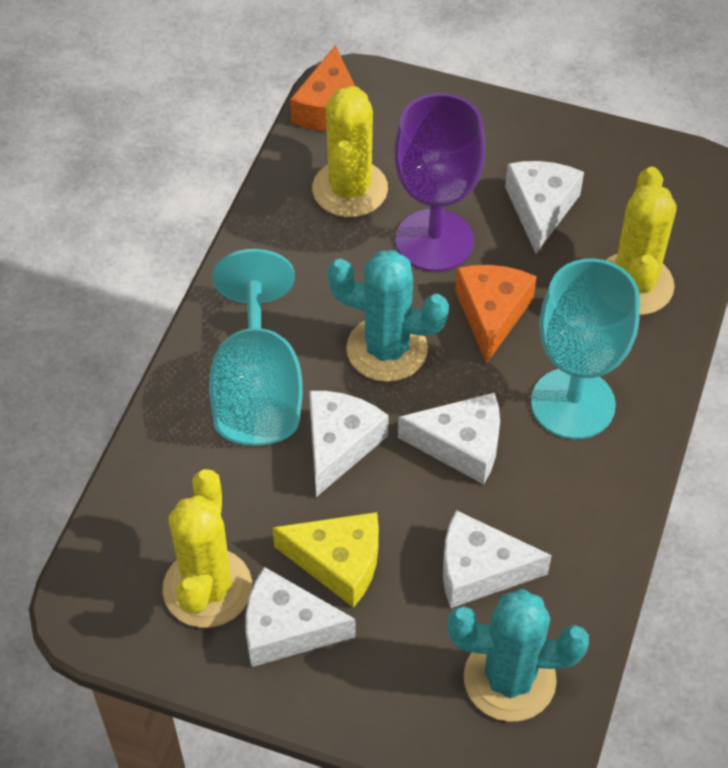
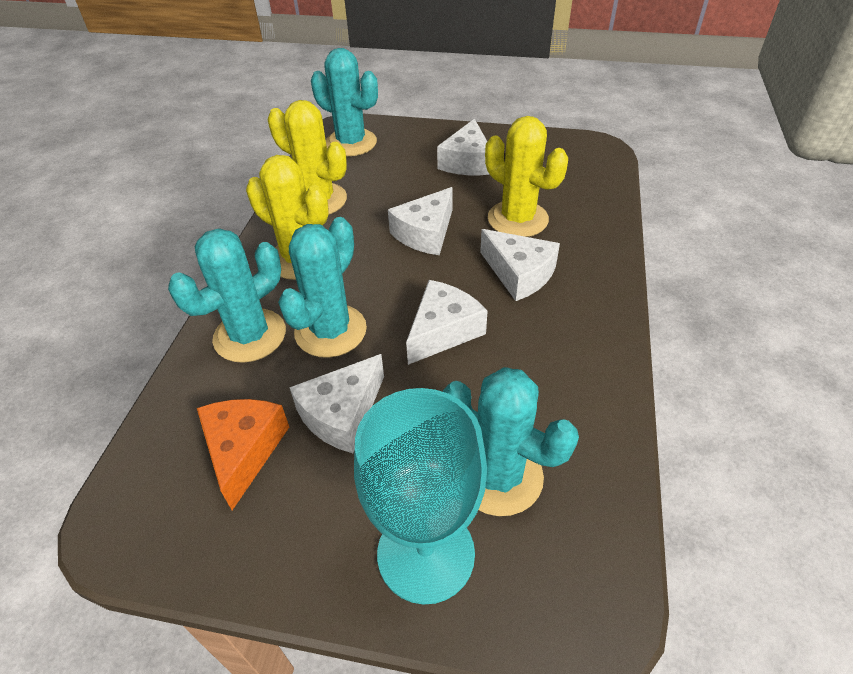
orange cheese: 2 -> 1
purple goblet: 1 -> 0
turquoise cactus: 2 -> 4
turquoise goblet: 2 -> 1
yellow cheese: 1 -> 0

